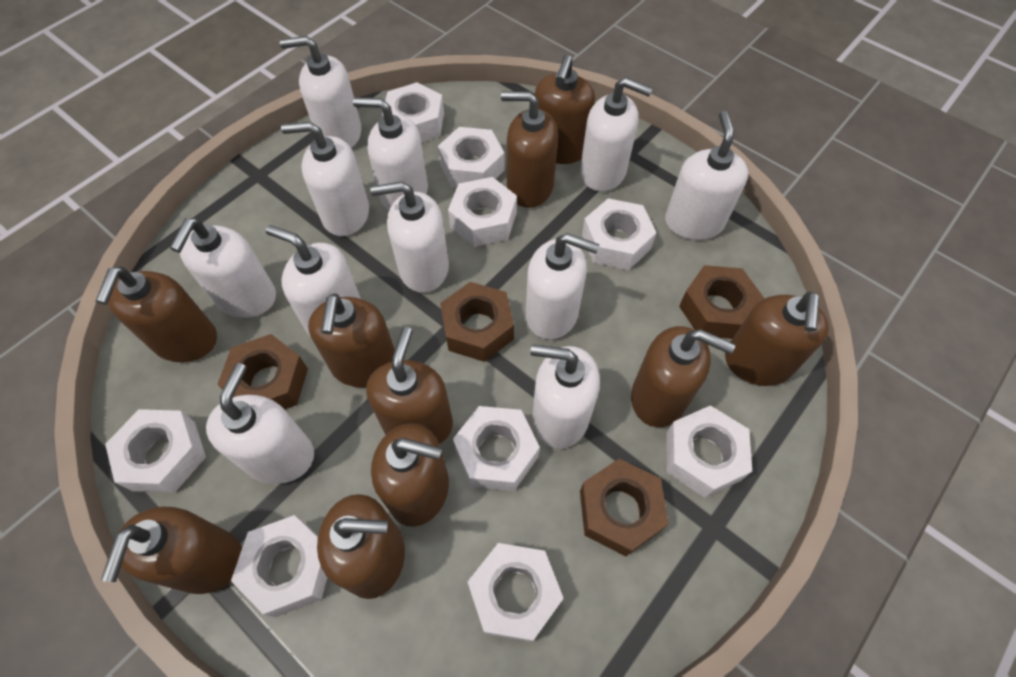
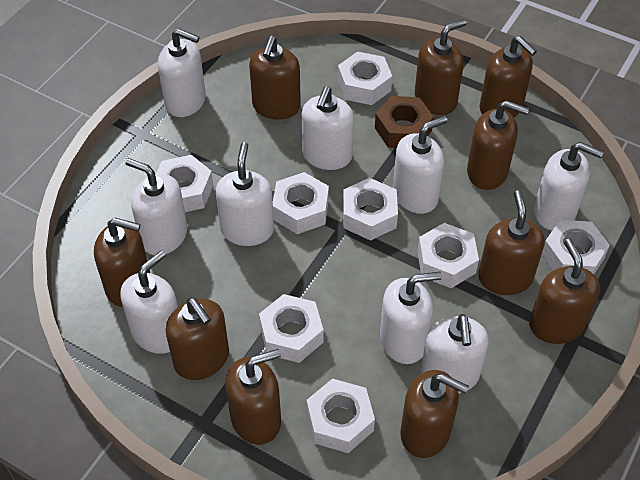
brown nut: 4 -> 1
white nut: 9 -> 8
white soap dispenser: 11 -> 9

